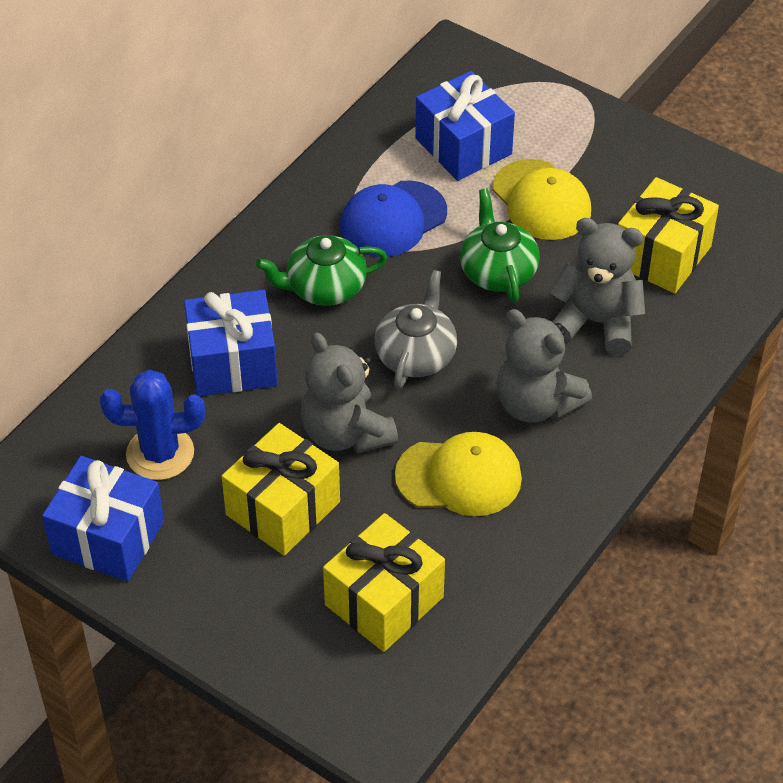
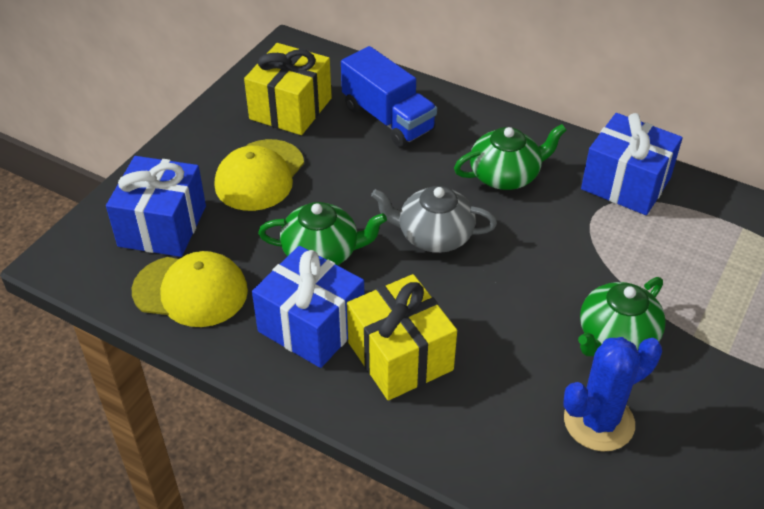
blue cap: 1 -> 0
blue truck: 0 -> 1
green teapot: 2 -> 3
grey teddy bear: 3 -> 0
yellow gift: 3 -> 2

